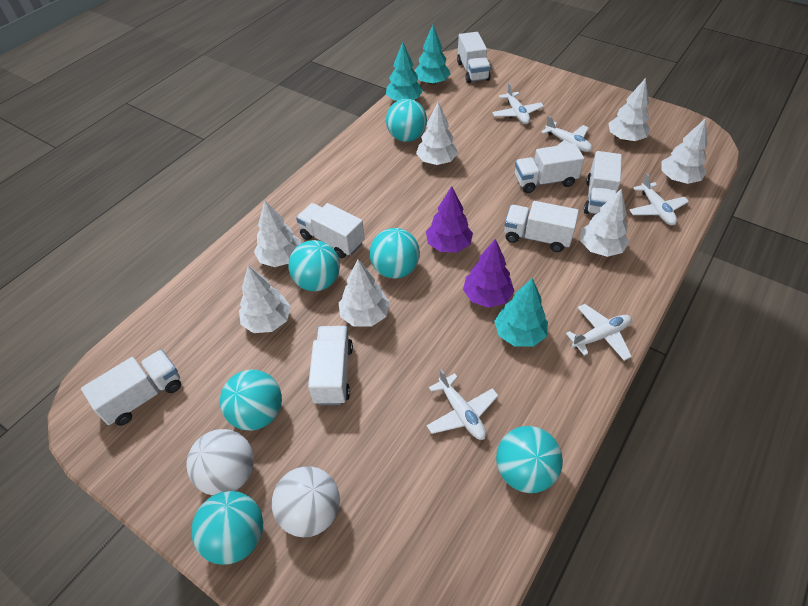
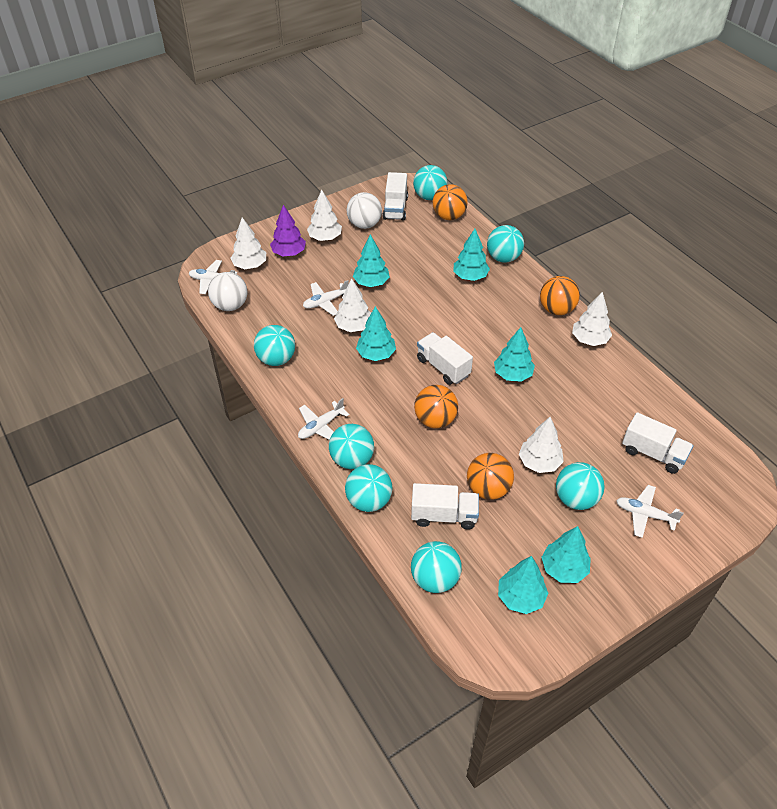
orange ball: 0 -> 4
purple tree: 2 -> 1
turquoise ball: 6 -> 7
turquoise tree: 3 -> 6
white plane: 5 -> 4
white tree: 7 -> 5
white truck: 7 -> 4

